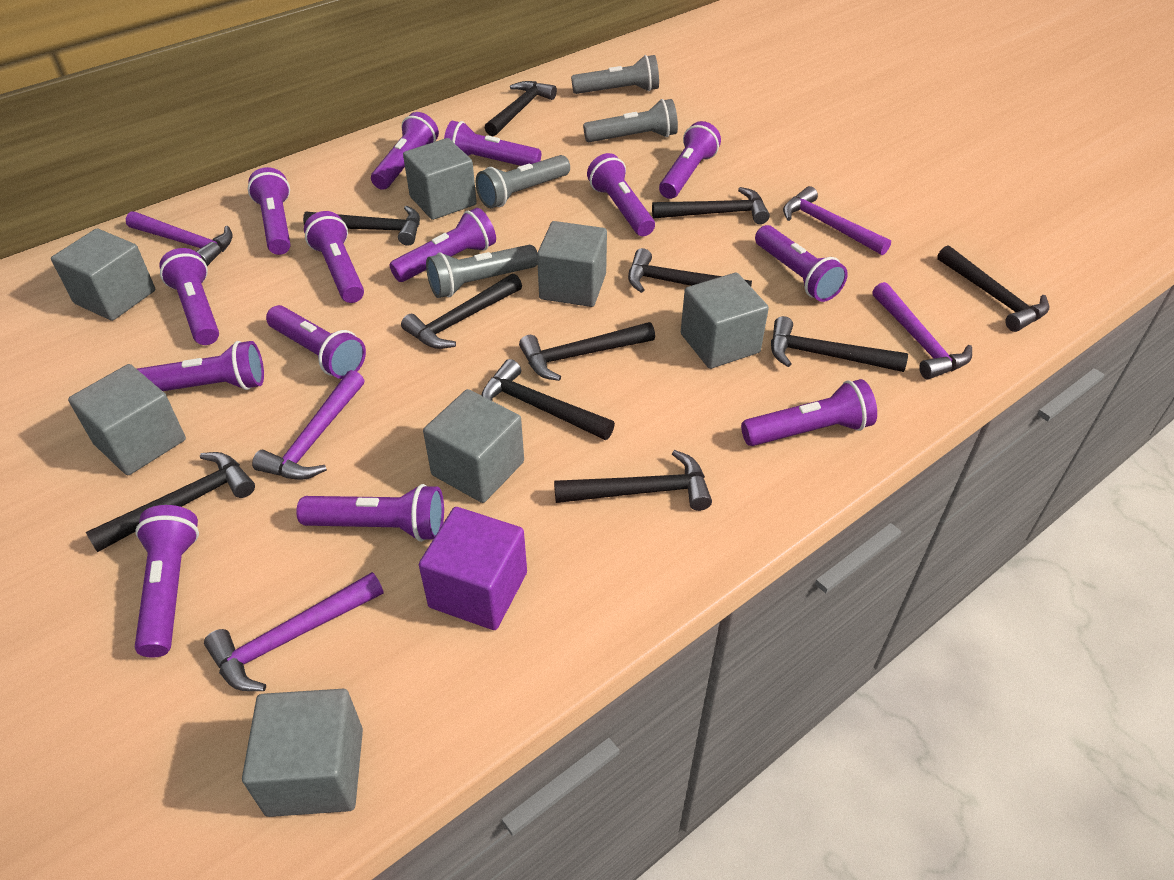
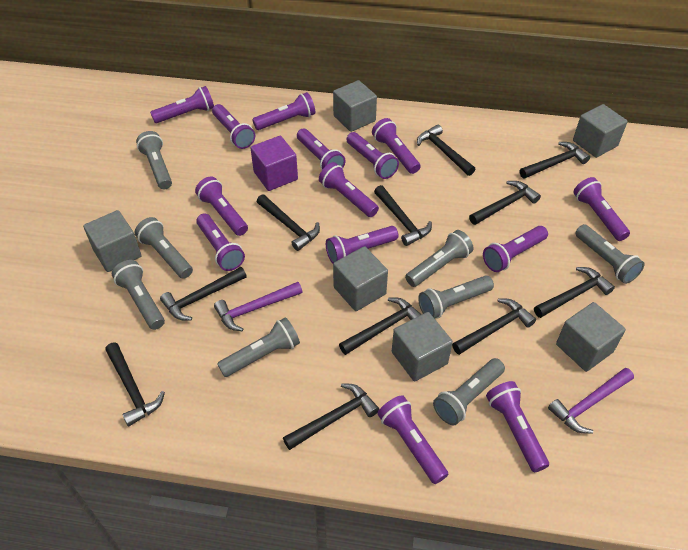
grey cube: 7 -> 6
grey flashlight: 4 -> 8
purple hammer: 5 -> 2

